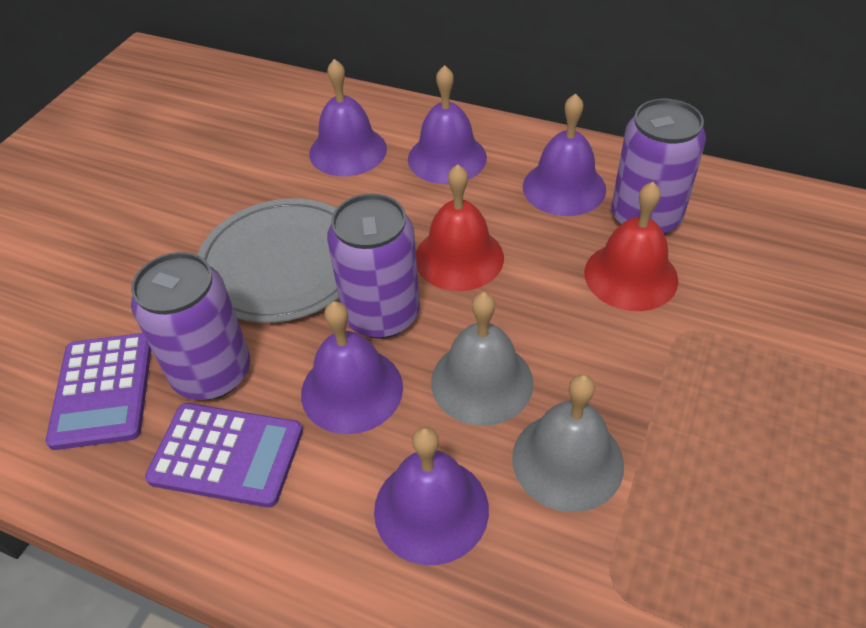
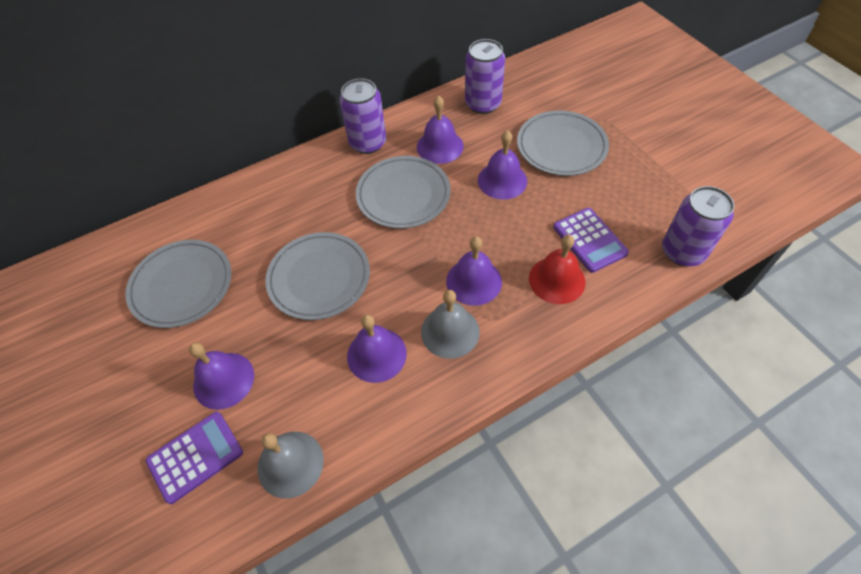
grey plate: 1 -> 4
red bell: 2 -> 1

